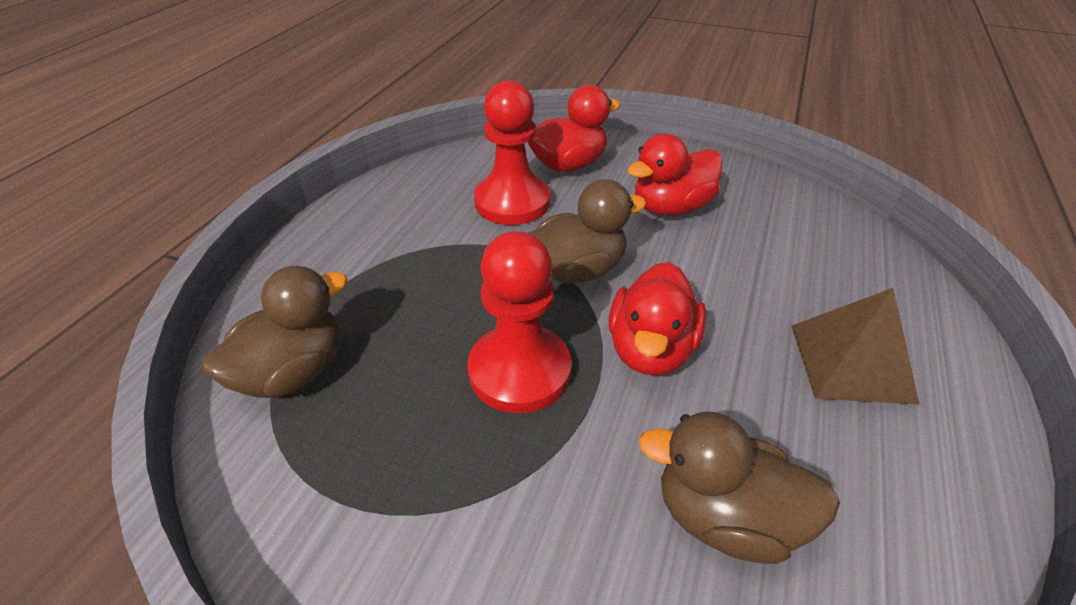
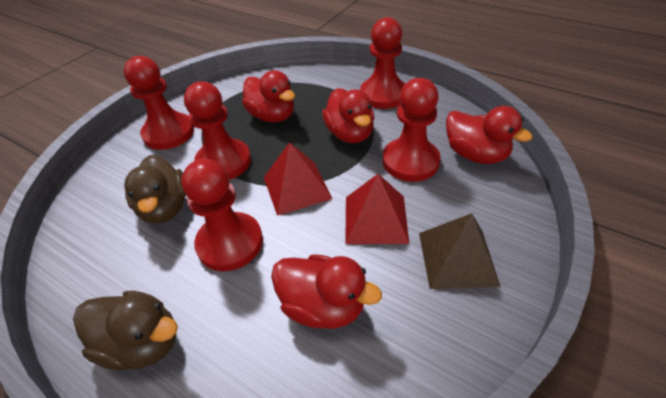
brown duck: 3 -> 2
red duck: 3 -> 4
red pawn: 2 -> 5
red pyramid: 0 -> 2

